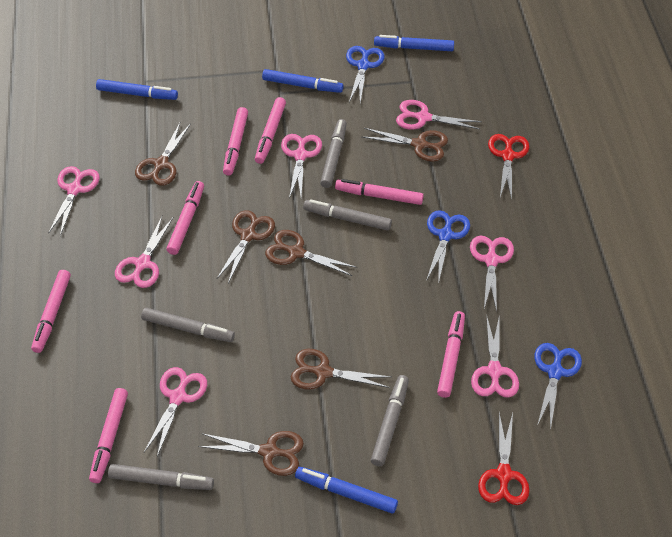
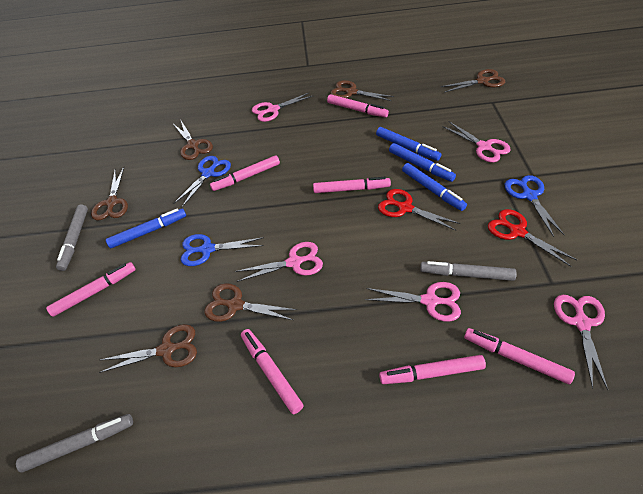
grey marker: 5 -> 3
pink scissors: 7 -> 5

